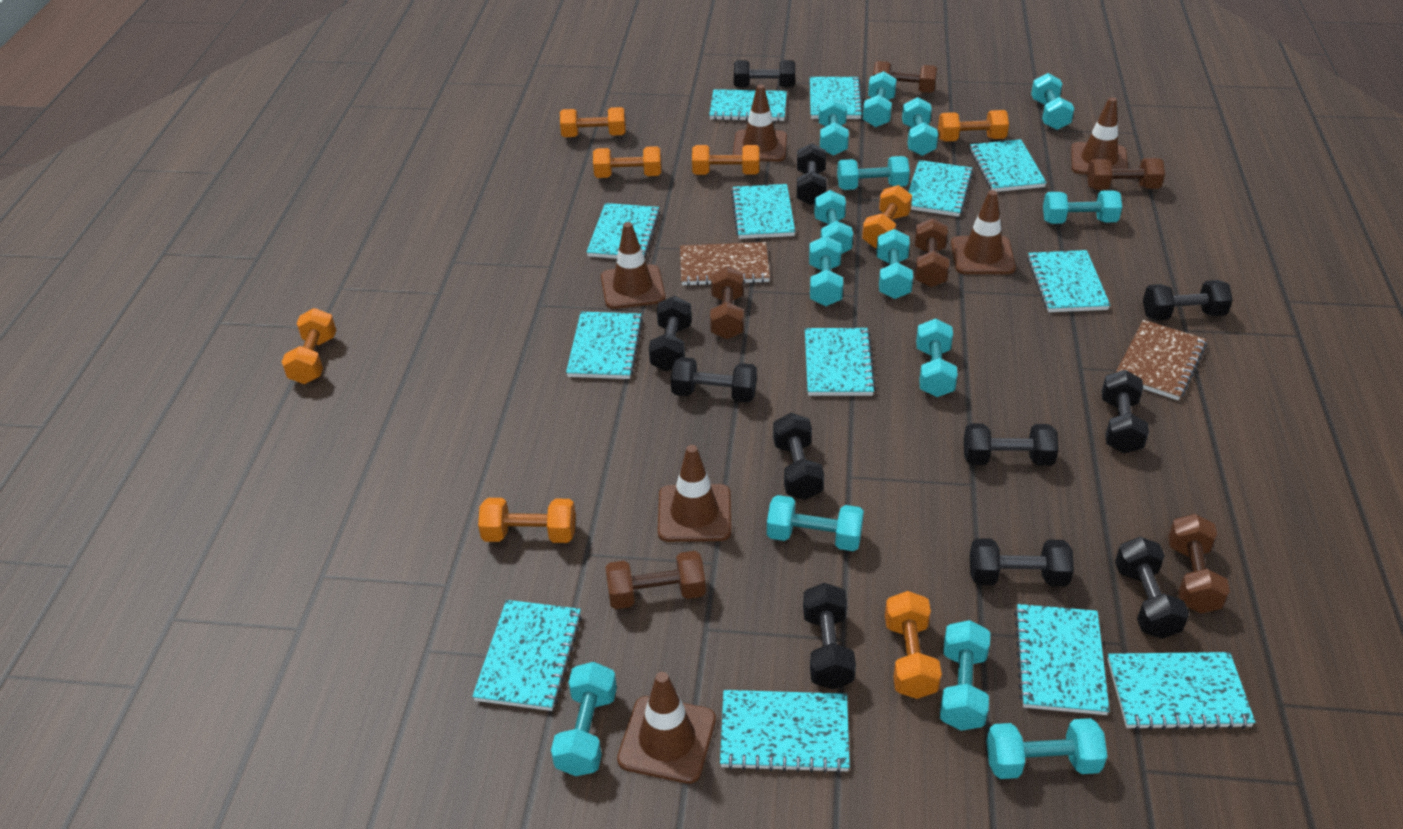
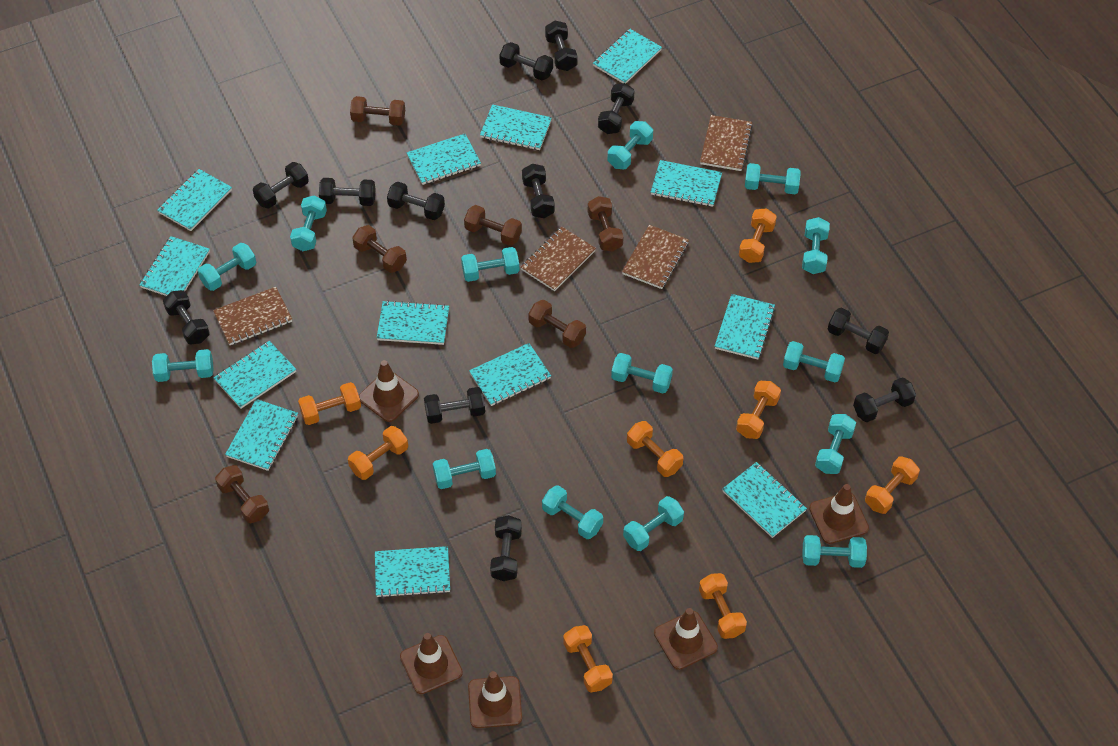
black dumbbell: 11 -> 12
brown notebook: 2 -> 4
brown traffic cone: 6 -> 5

